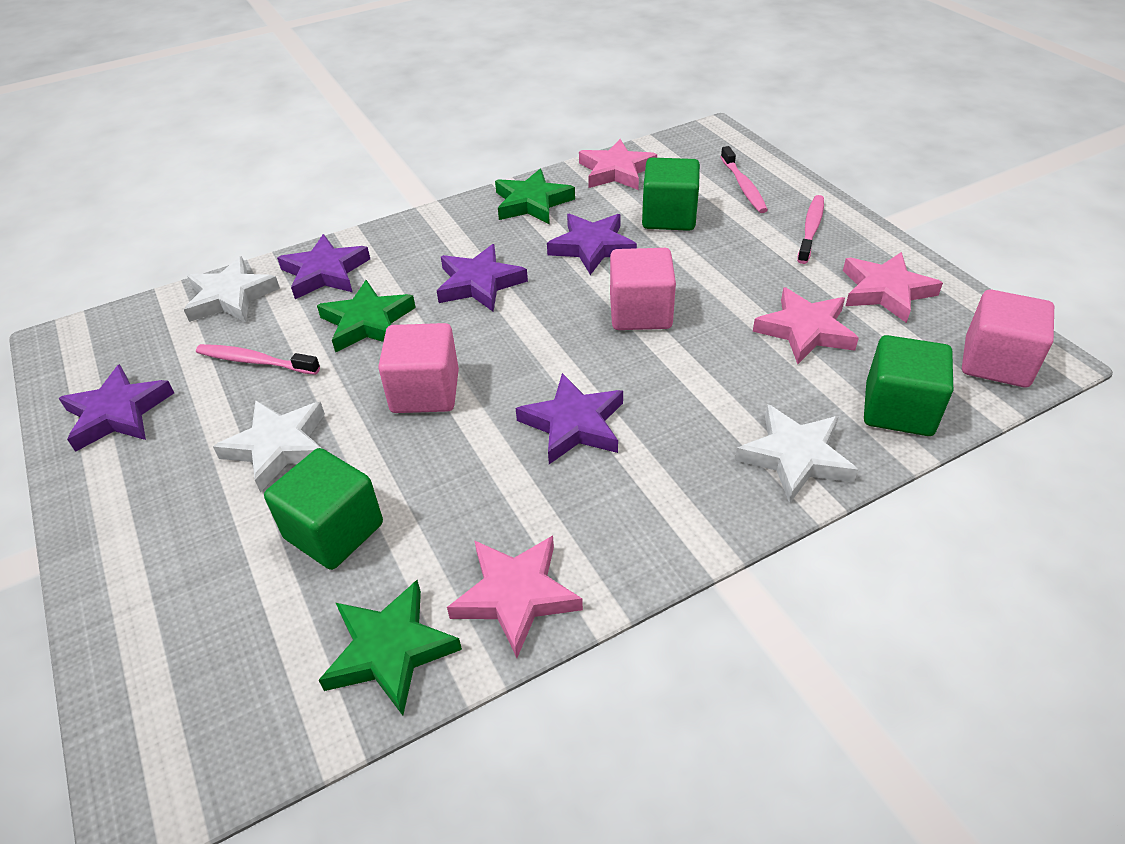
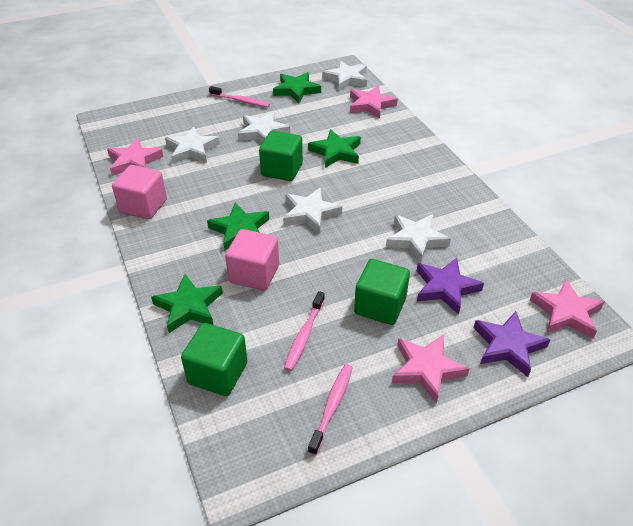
green star: 3 -> 4
pink cube: 3 -> 2
purple star: 5 -> 2
white star: 3 -> 5

